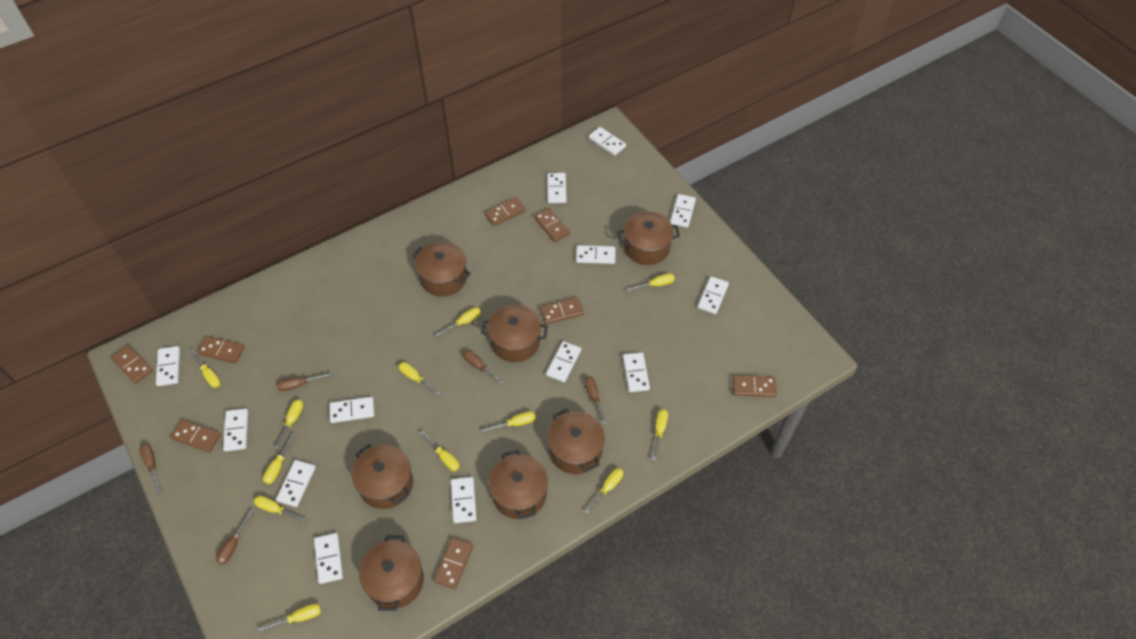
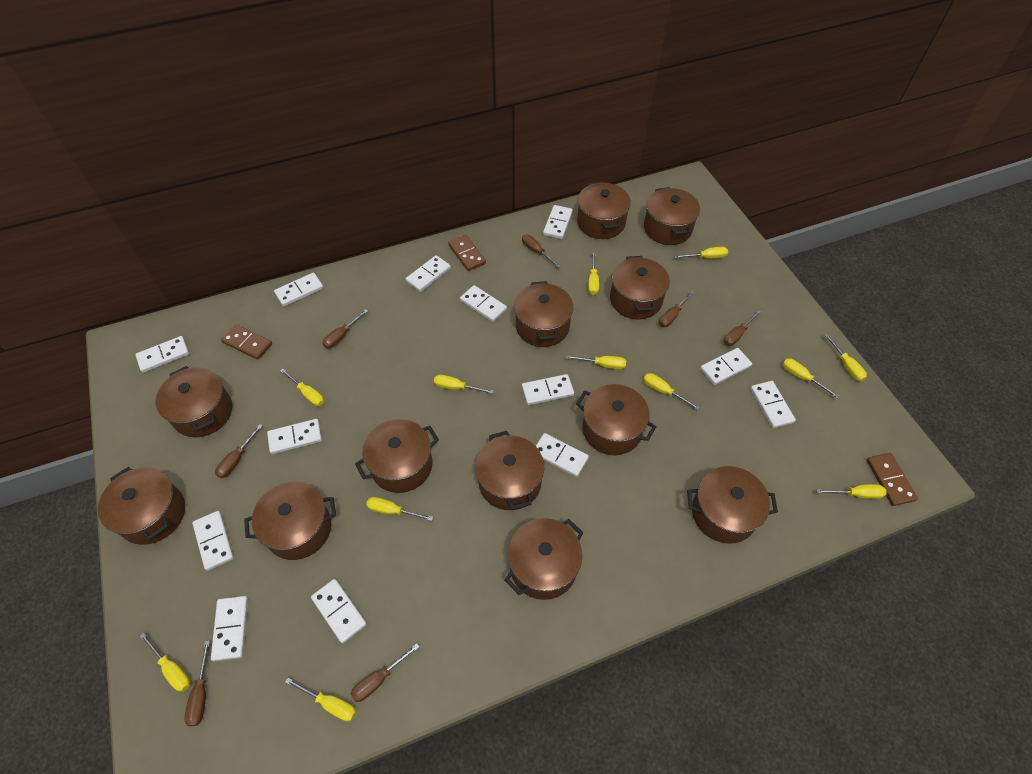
brown domino: 8 -> 3
brown pot: 7 -> 12
brown screwdriver: 5 -> 7

